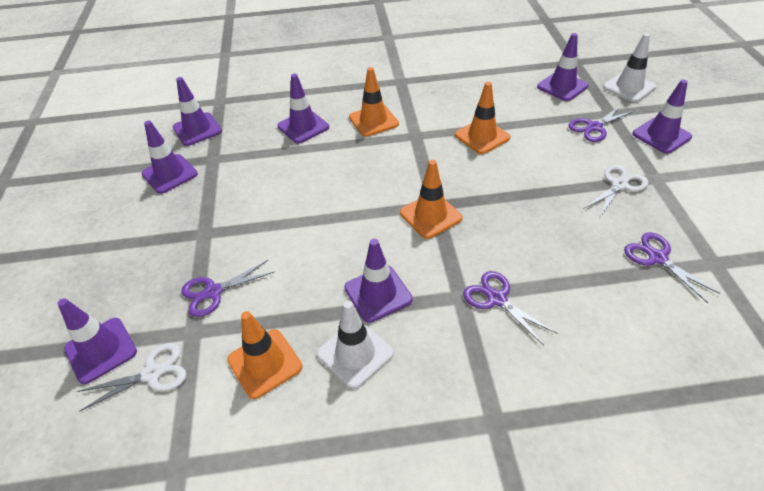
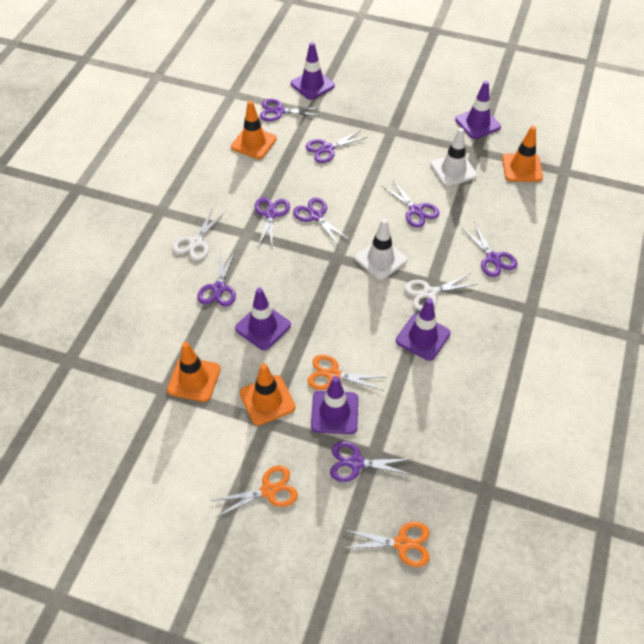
orange scissors: 0 -> 3
purple scissors: 4 -> 8
purple traffic cone: 7 -> 5

